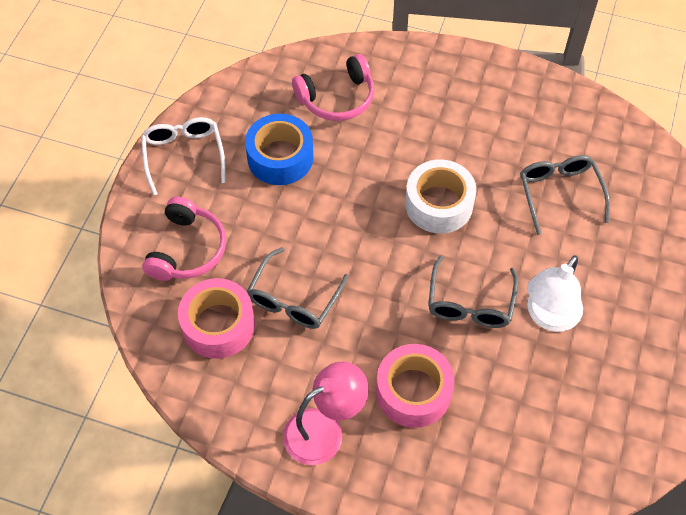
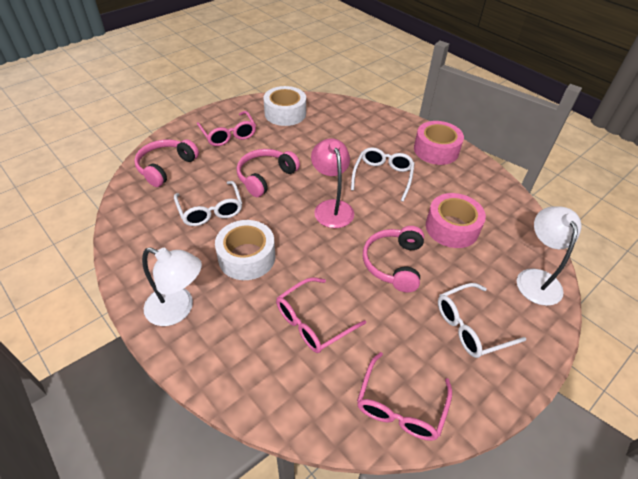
blue tape: 1 -> 0
grey glasses: 3 -> 0
pink glasses: 0 -> 3
pink headphones: 2 -> 3
white glasses: 1 -> 3
white lamp: 1 -> 2
white tape: 1 -> 2

